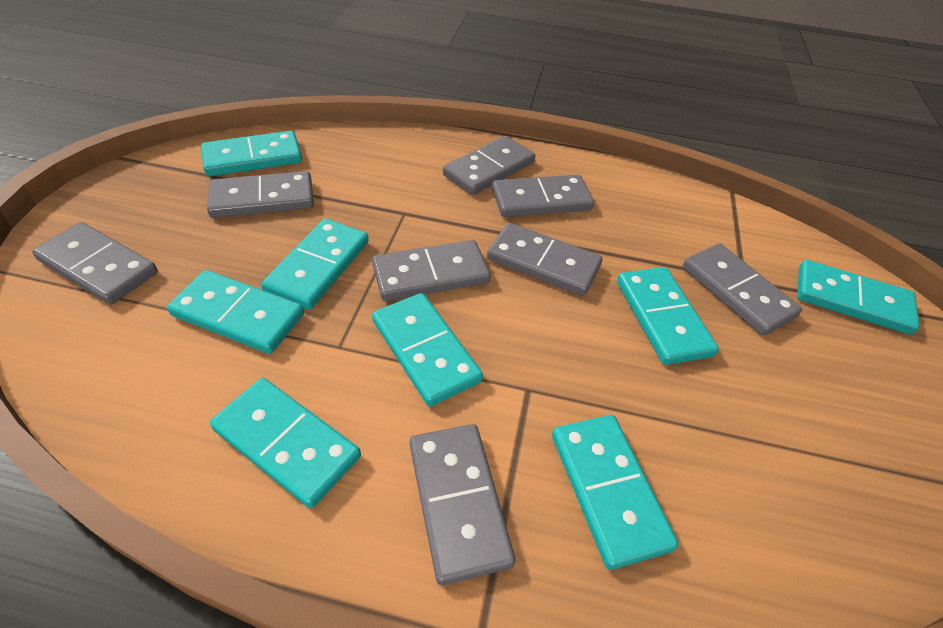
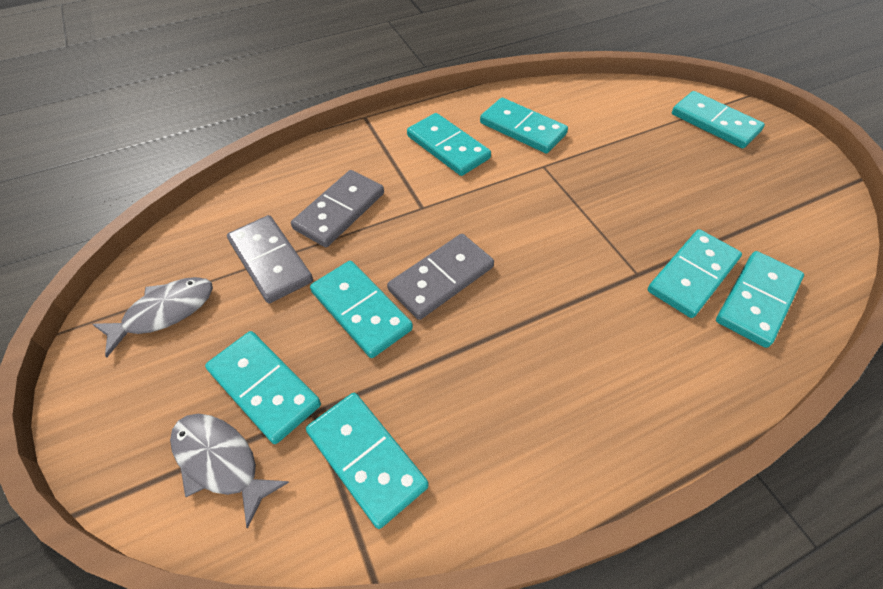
grey domino: 8 -> 3
grey fish: 0 -> 2

